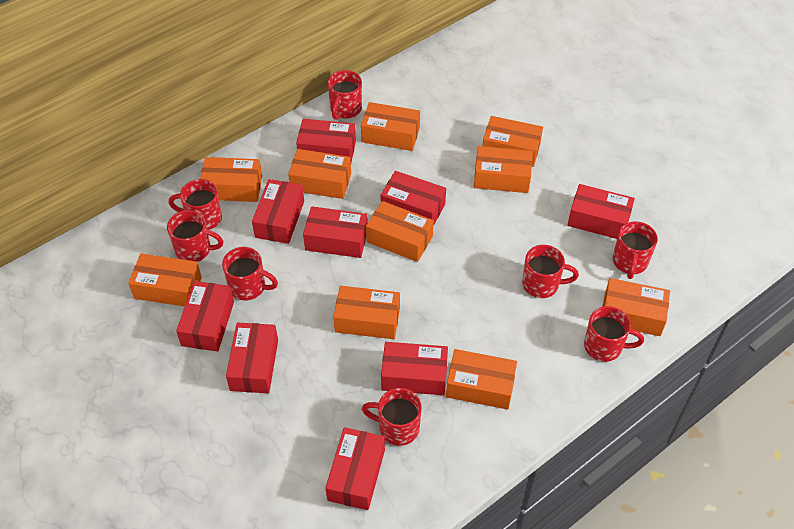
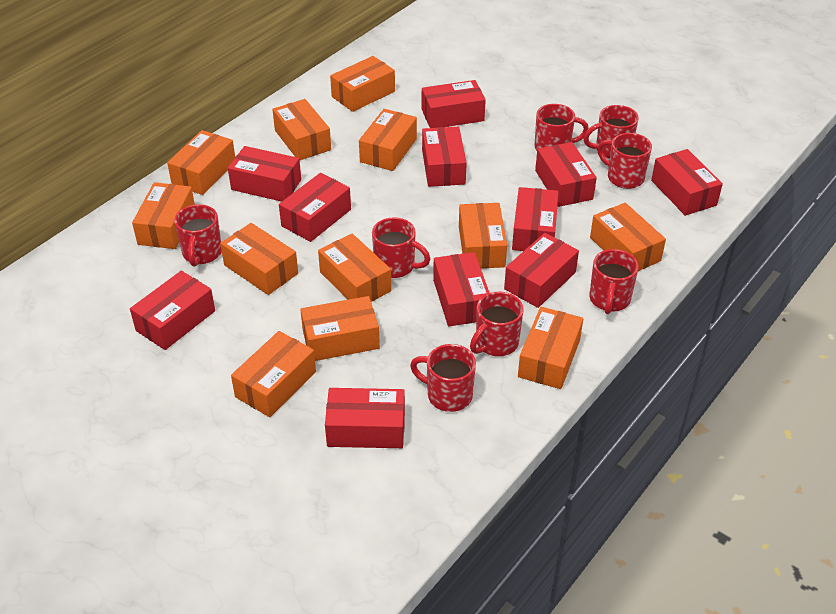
orange box: 10 -> 12
red box: 9 -> 11

